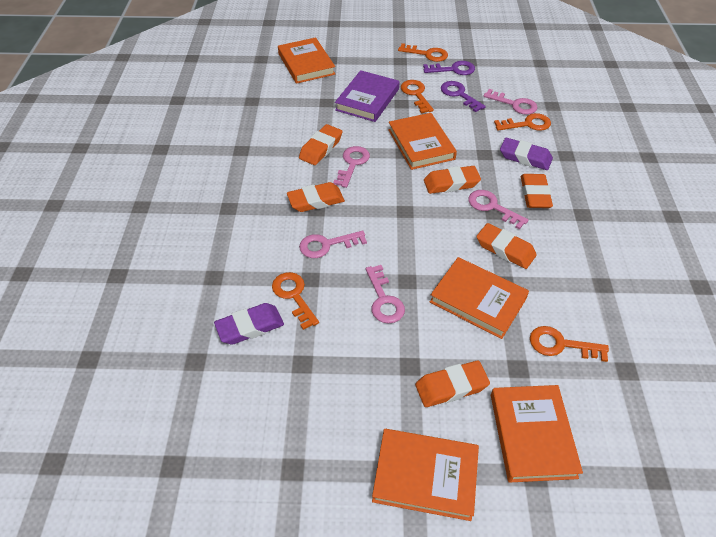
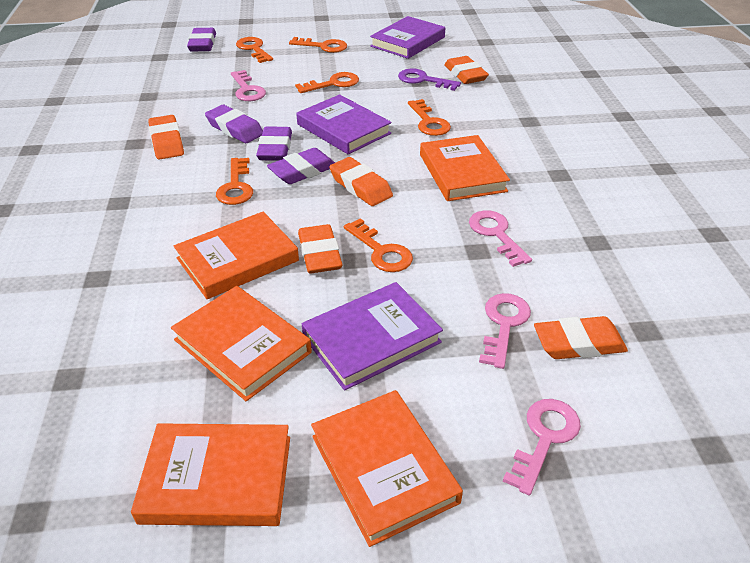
orange eraser: 6 -> 5
orange key: 5 -> 6
pink key: 5 -> 4
purple book: 1 -> 3
purple eraser: 2 -> 4
purple key: 2 -> 1

